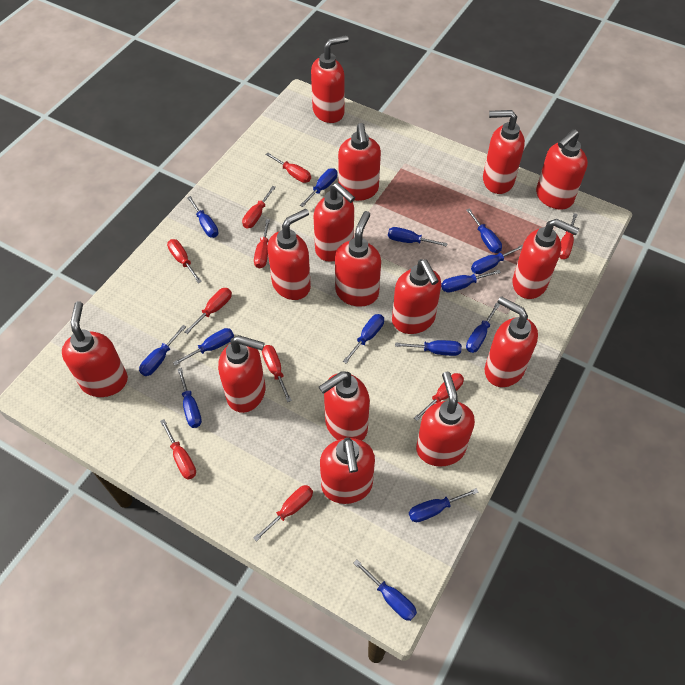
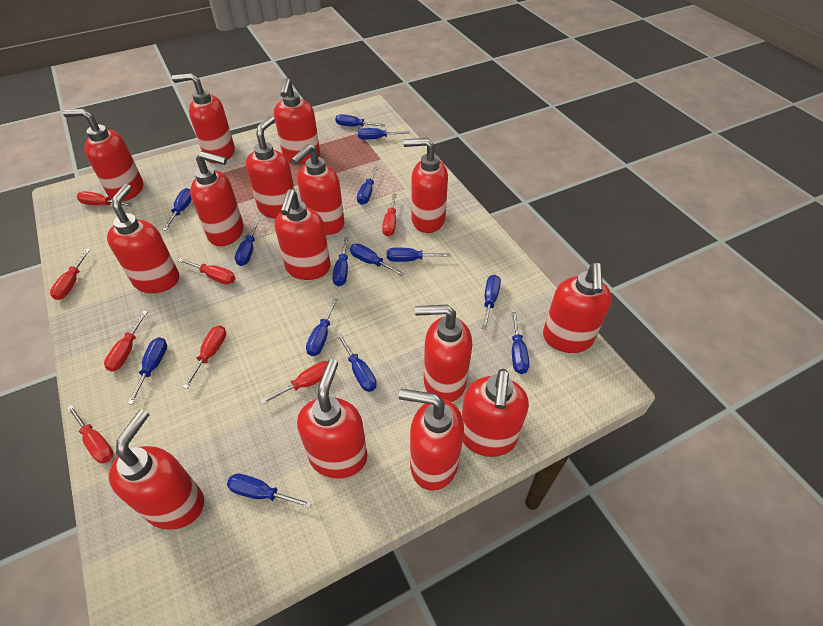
red screwdriver: 10 -> 8

